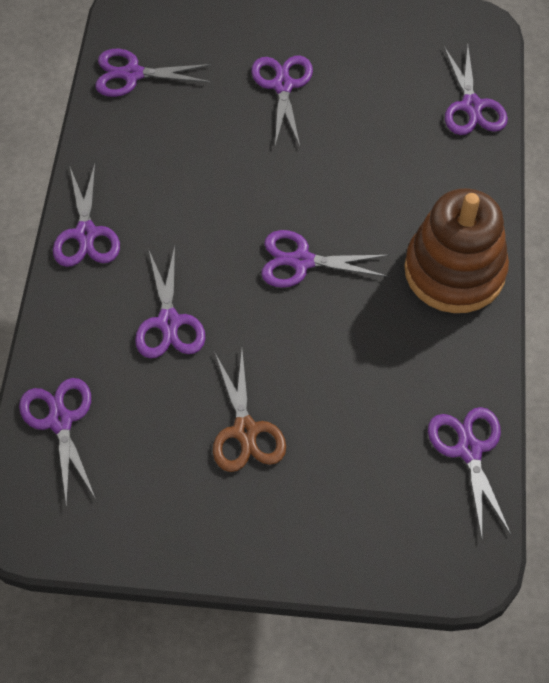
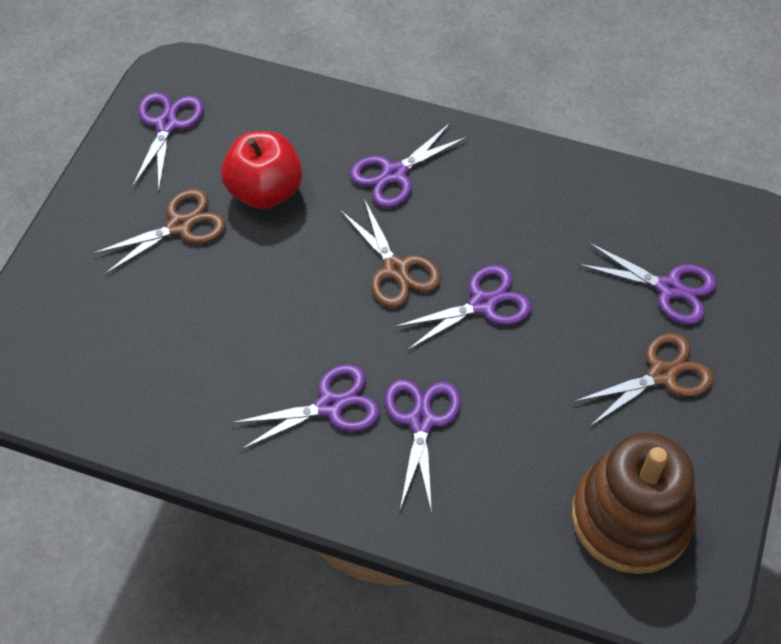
brown scissors: 1 -> 3
purple scissors: 8 -> 6
red apple: 0 -> 1

